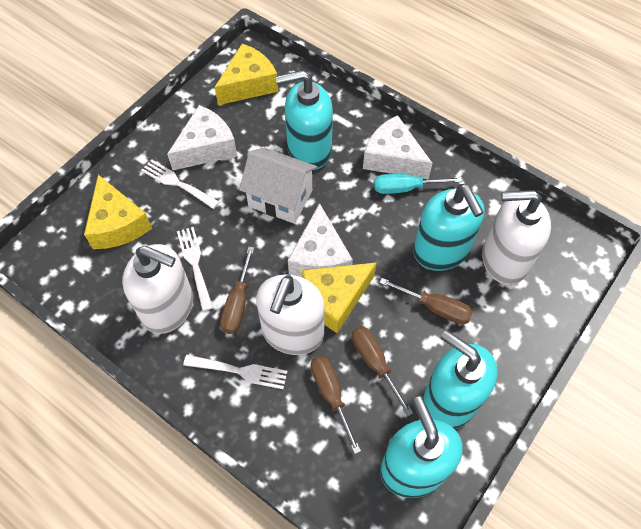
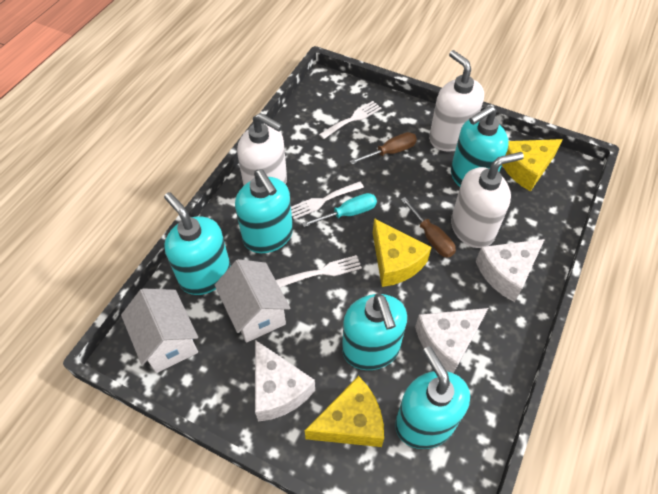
brown screwdriver: 4 -> 2
turquoise soap dispenser: 4 -> 5
white house: 1 -> 2

